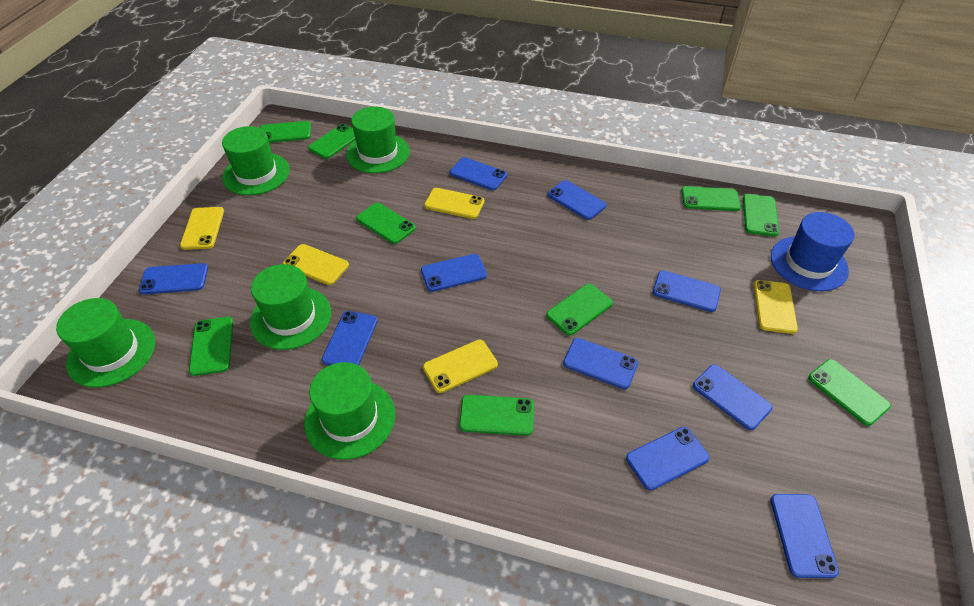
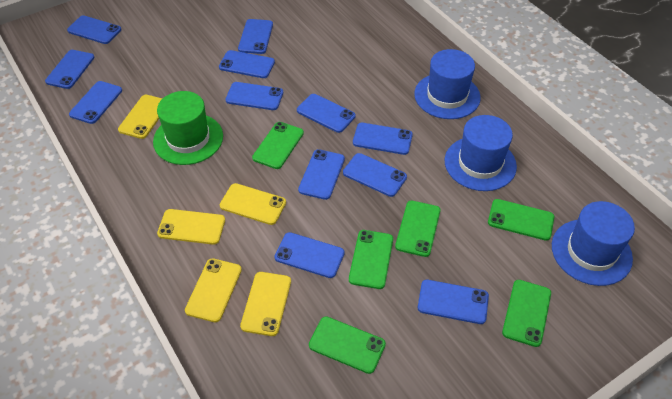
blue hat: 1 -> 3
blue phone: 10 -> 12
green hat: 5 -> 1
green phone: 9 -> 6

